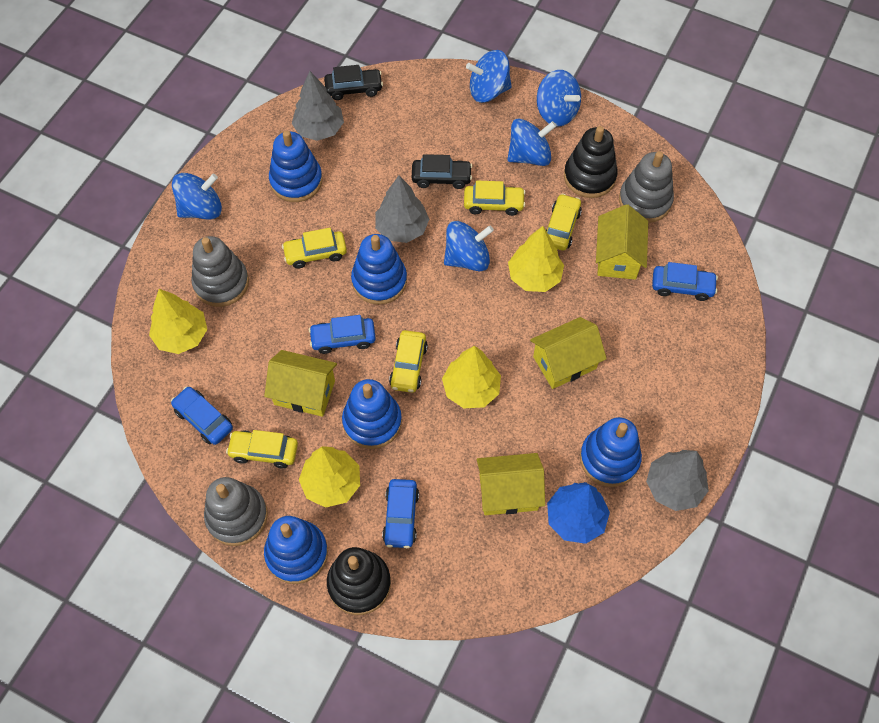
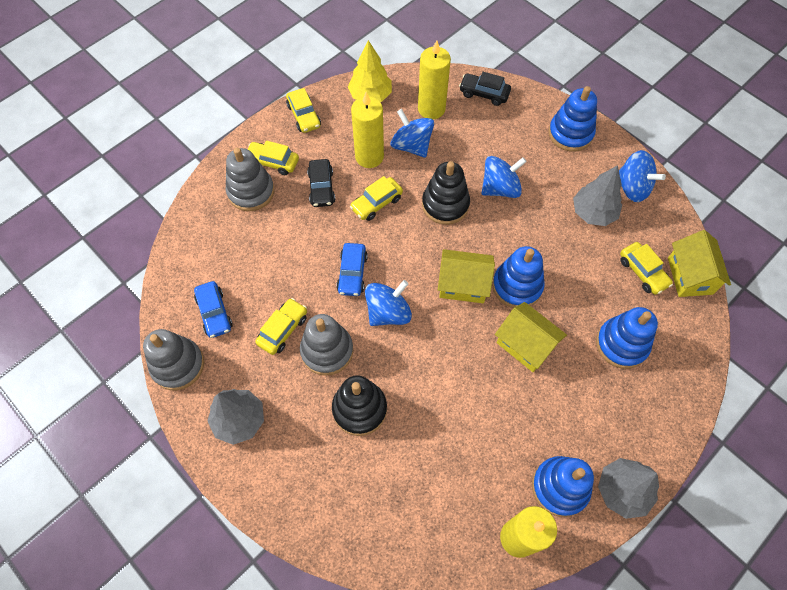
blue car: 4 -> 2
blue spinning top: 5 -> 4
blue stacking toy: 5 -> 4
blue tree: 1 -> 0
yellow candle: 0 -> 3
yellow house: 4 -> 3
yellow tree: 4 -> 1

